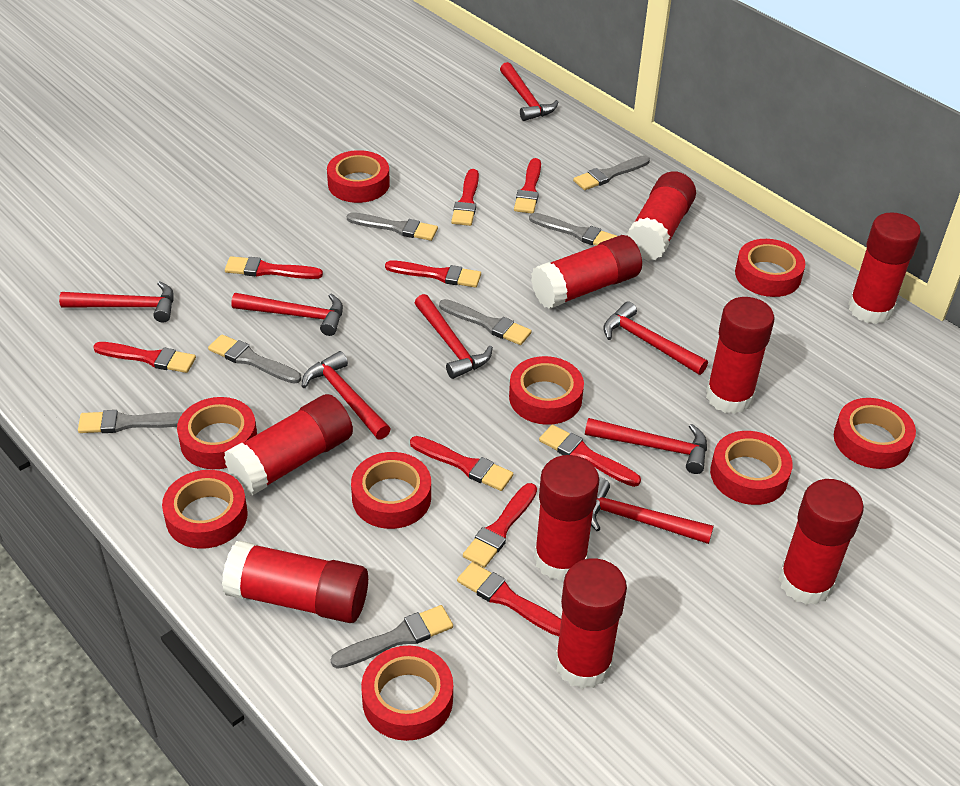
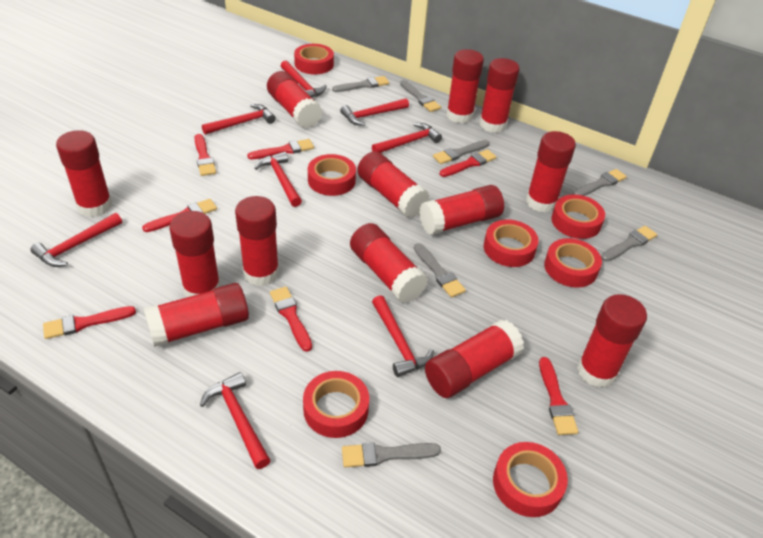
red brush: 9 -> 7
red glue stick: 9 -> 13
red tape: 9 -> 7

